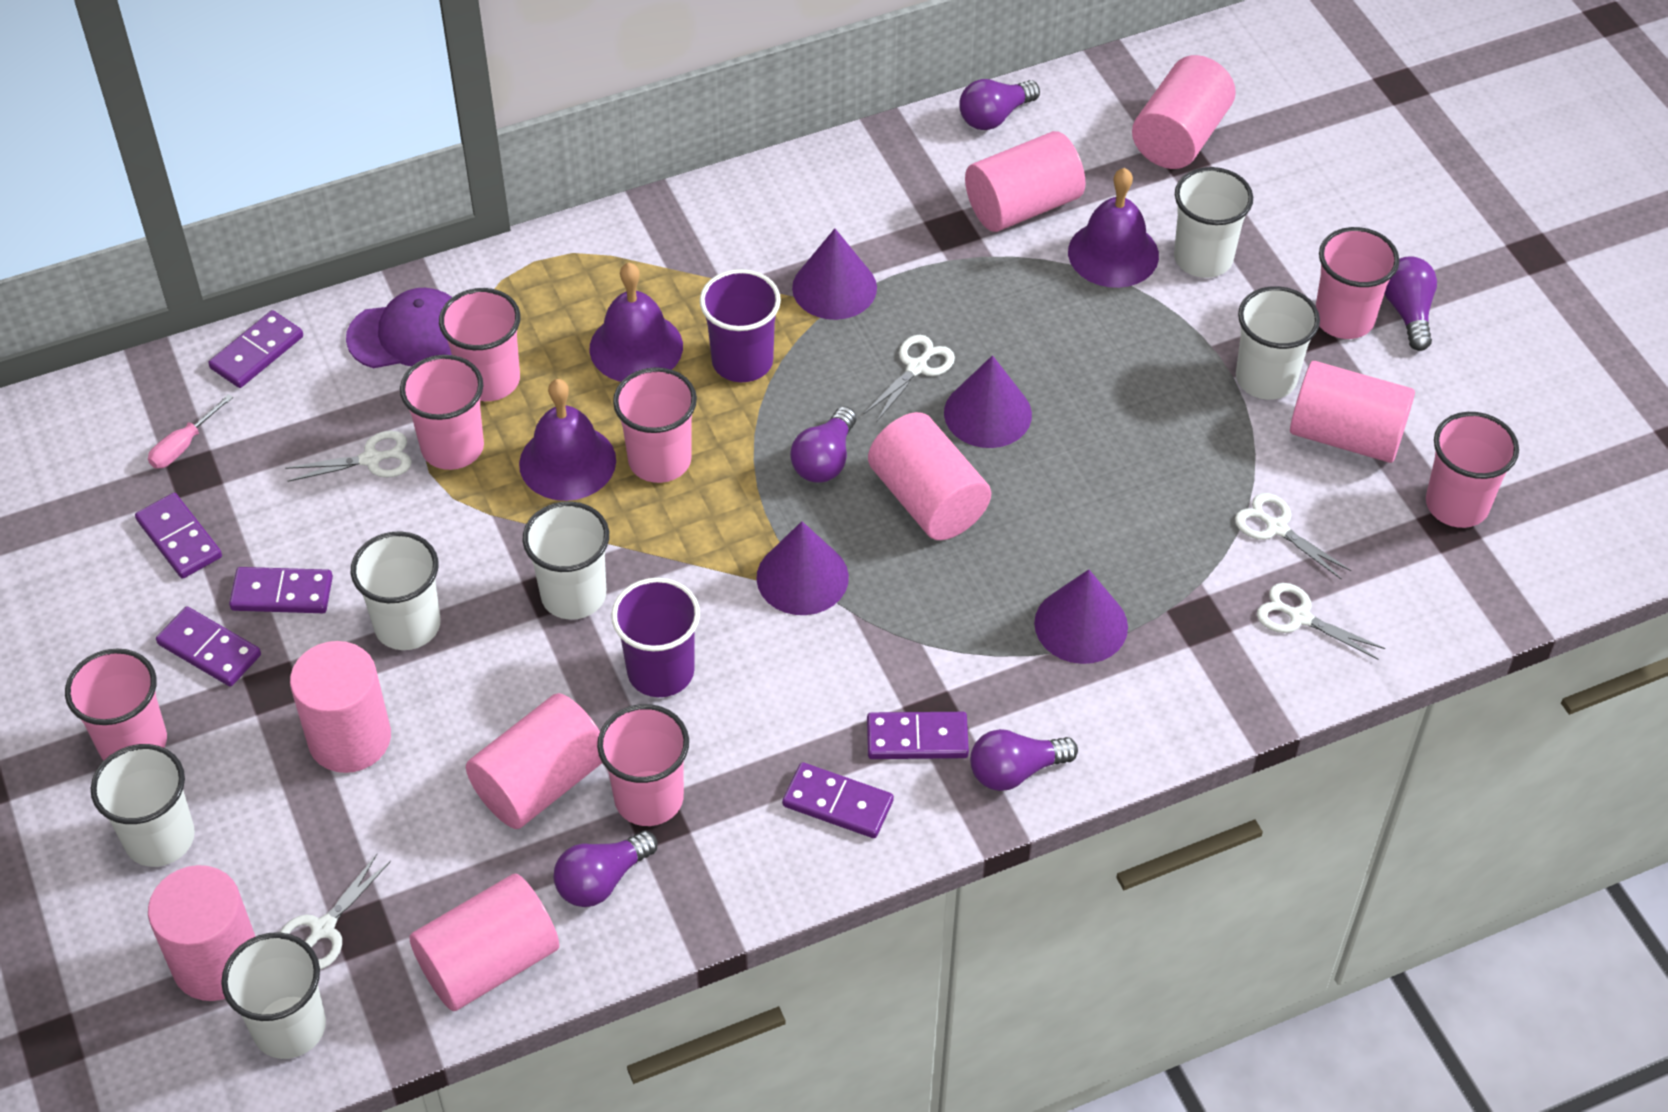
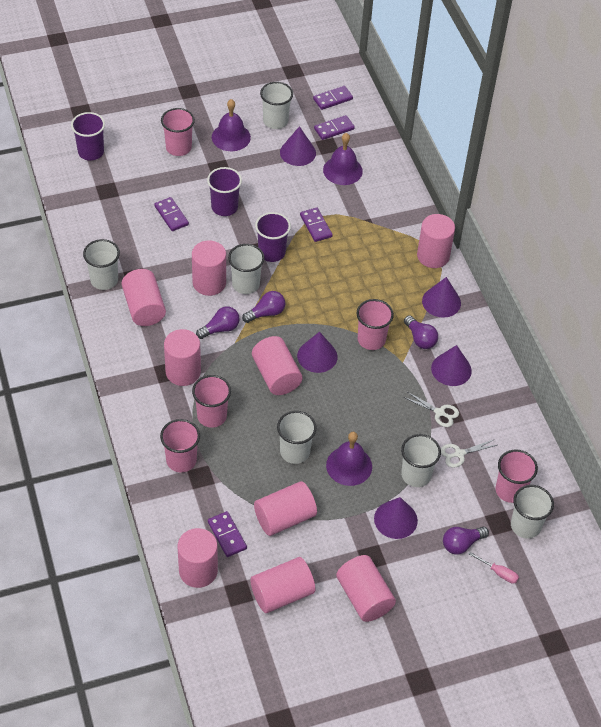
pink cup: 7 -> 5
pink cylinder: 8 -> 9
purple cap: 1 -> 0
purple cone: 4 -> 5
purple cup: 2 -> 3
purple domino: 6 -> 5
purple light bulb: 5 -> 4
white scissors: 5 -> 2

